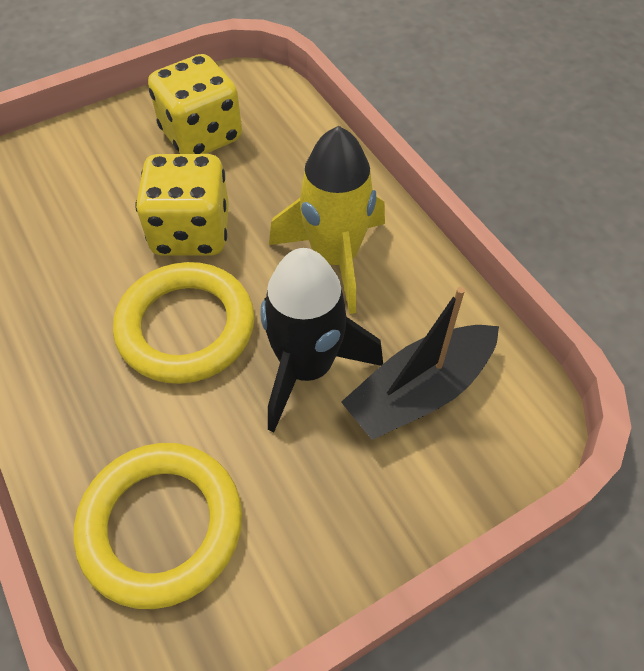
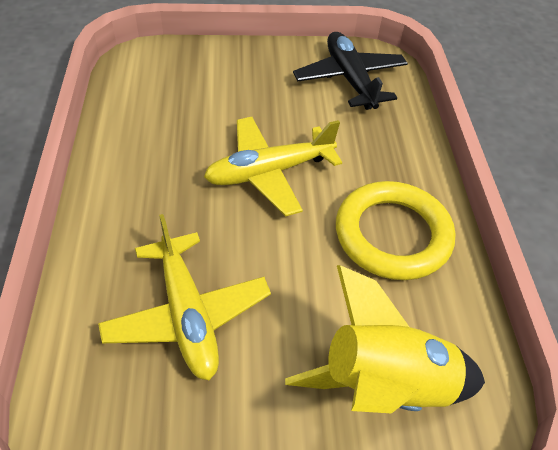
black boat: 1 -> 0
black plane: 0 -> 1
black rocket: 1 -> 0
yellow dice: 2 -> 0
yellow plane: 0 -> 2
yellow ring: 2 -> 1

